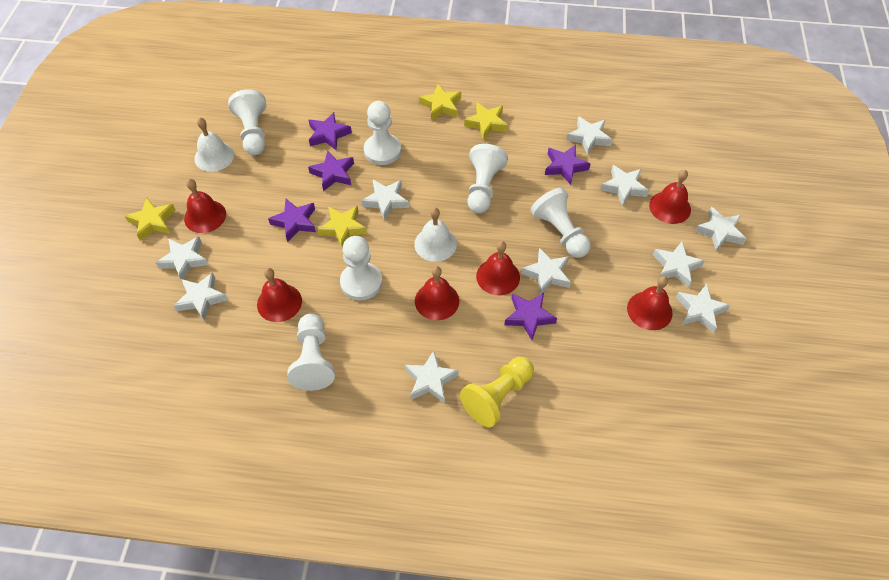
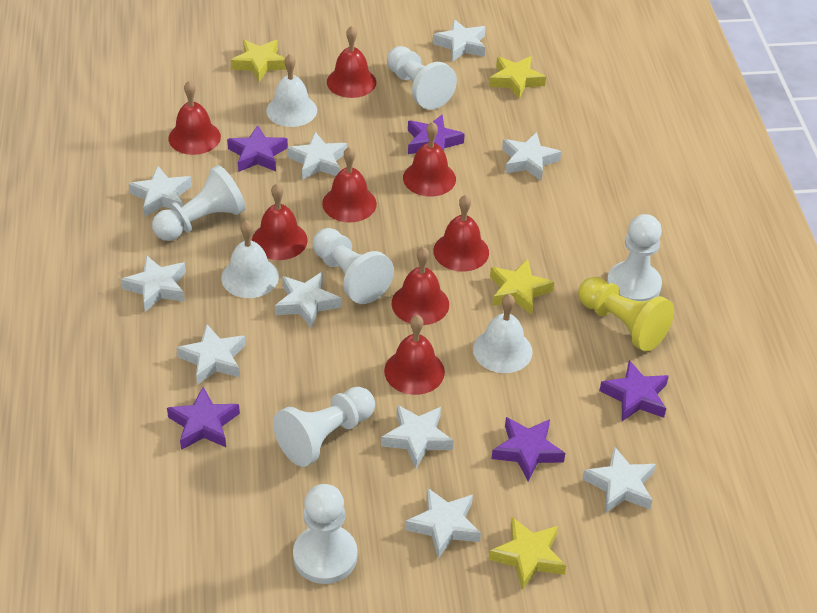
red bell: 6 -> 8
white bell: 2 -> 3

